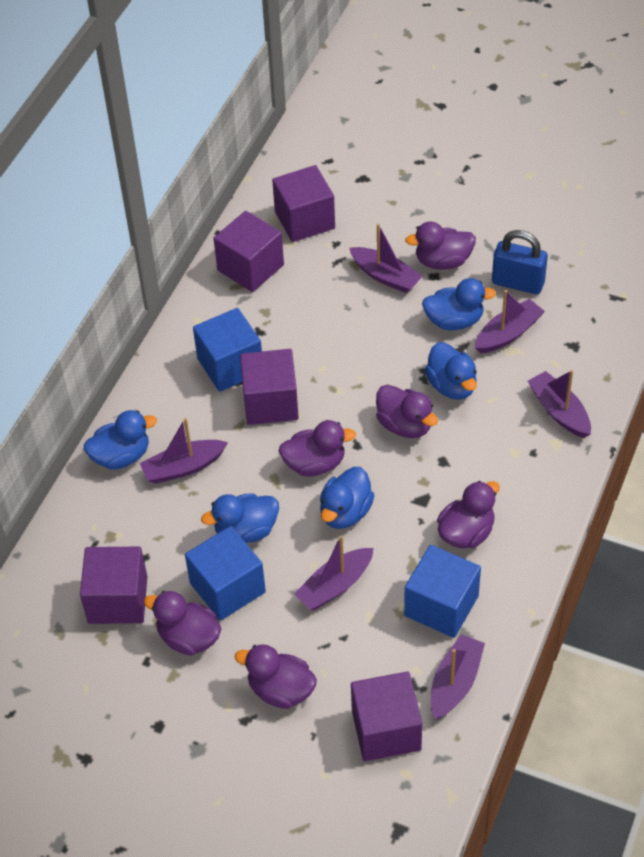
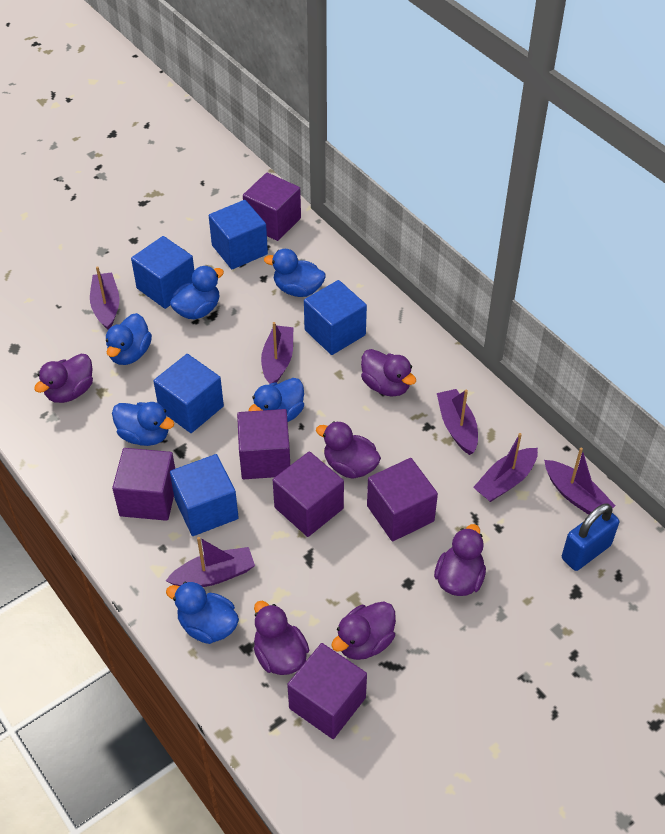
blue cube: 3 -> 5
blue duck: 5 -> 6
purple cube: 5 -> 6

